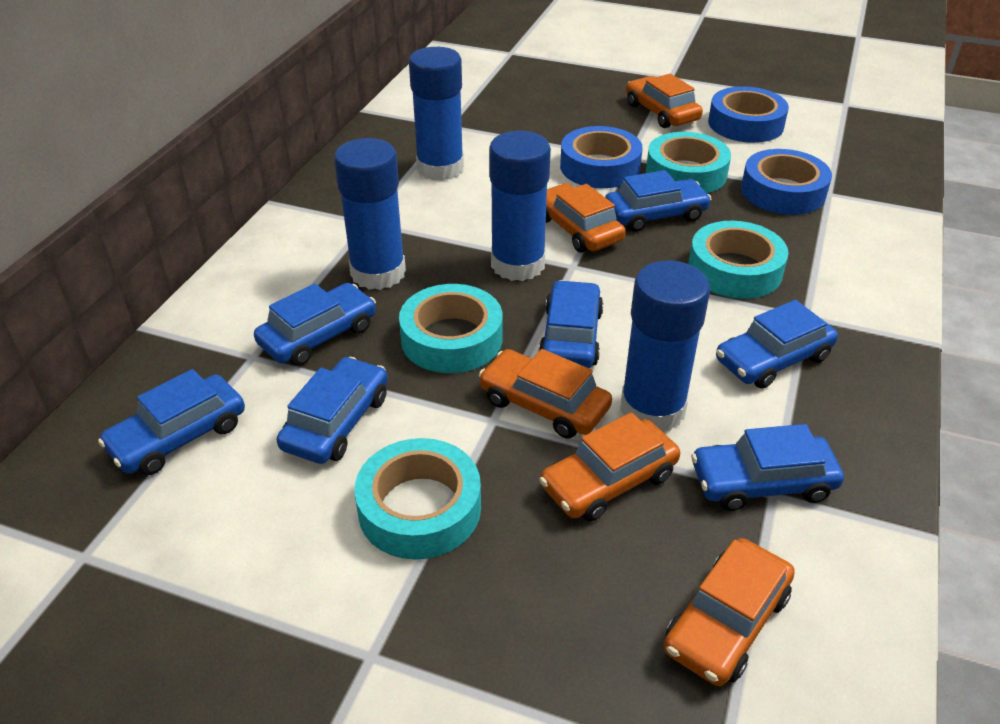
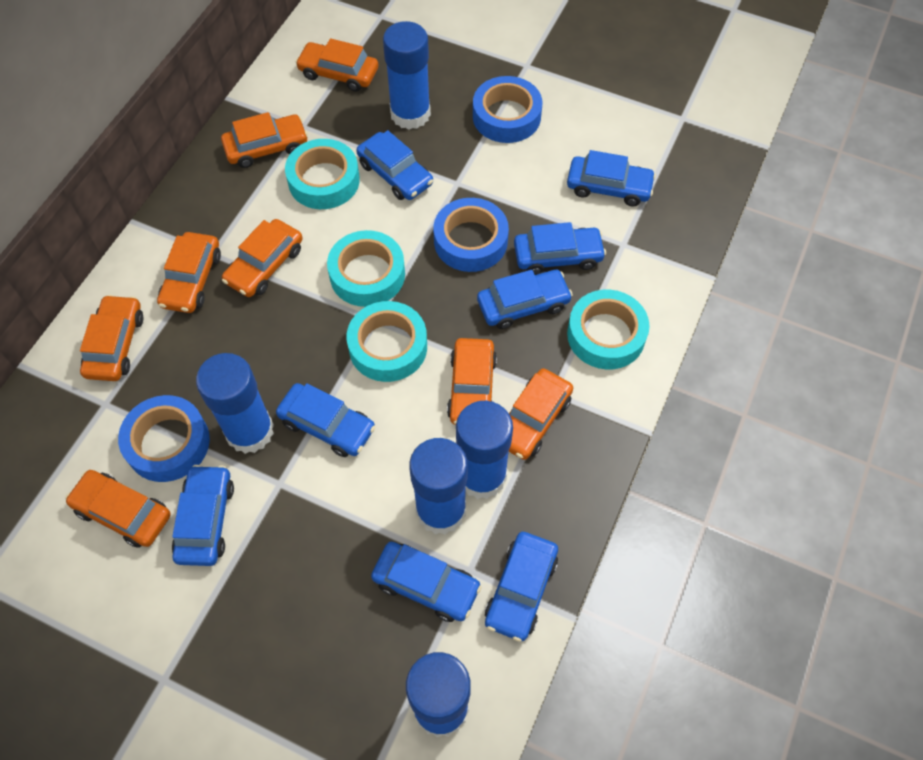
blue car: 7 -> 8
blue glue stick: 4 -> 5
orange car: 5 -> 8

